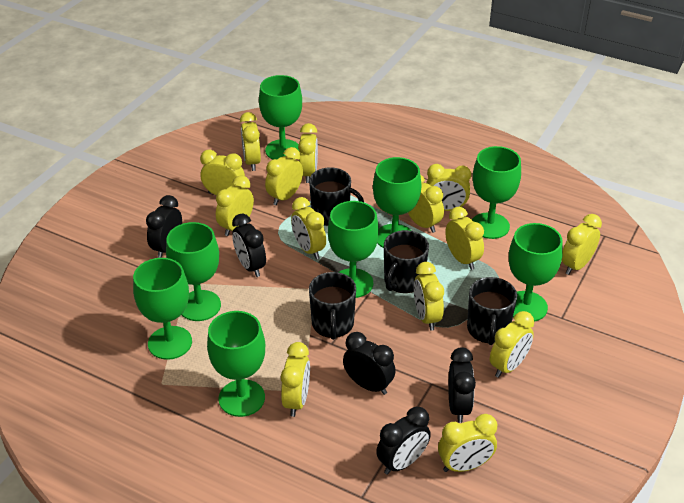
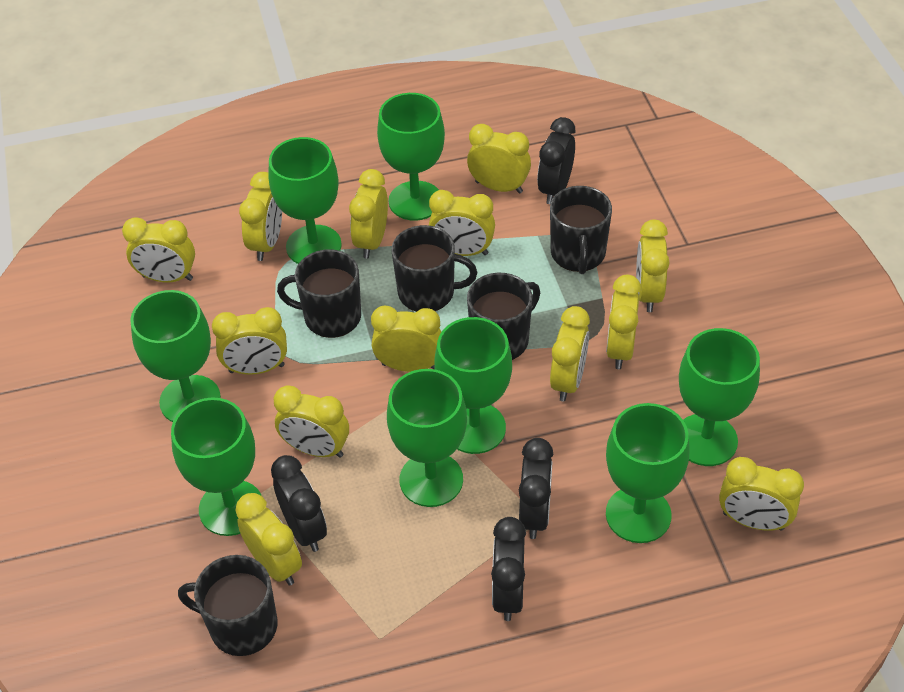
black clock: 5 -> 4
black mug: 4 -> 5
yellow clock: 14 -> 13

